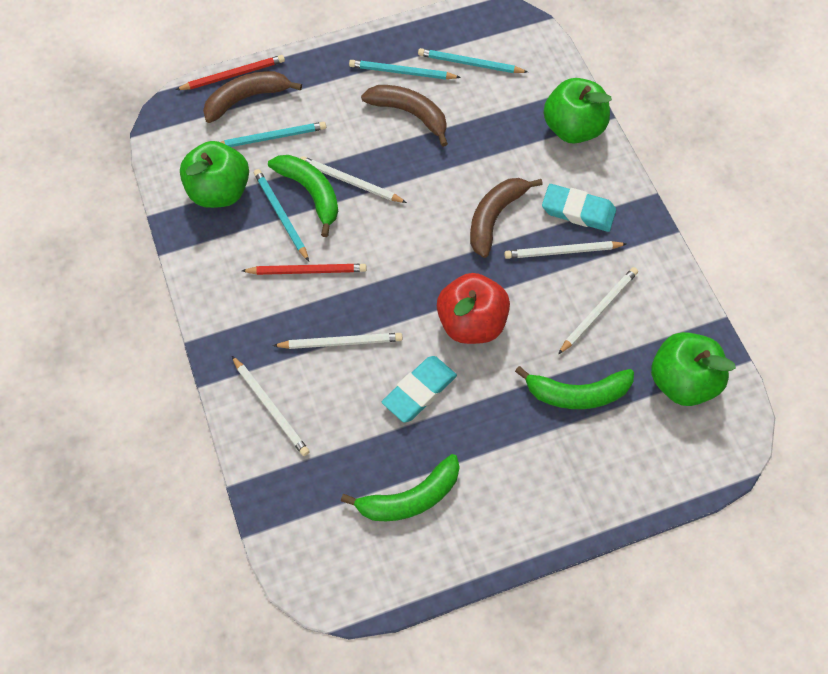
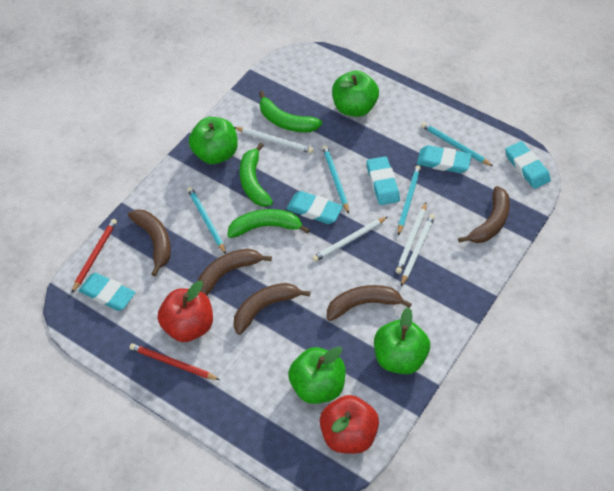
brown banana: 3 -> 5
green apple: 3 -> 4
red apple: 1 -> 2
turquoise eraser: 2 -> 5
white pencil: 5 -> 4

